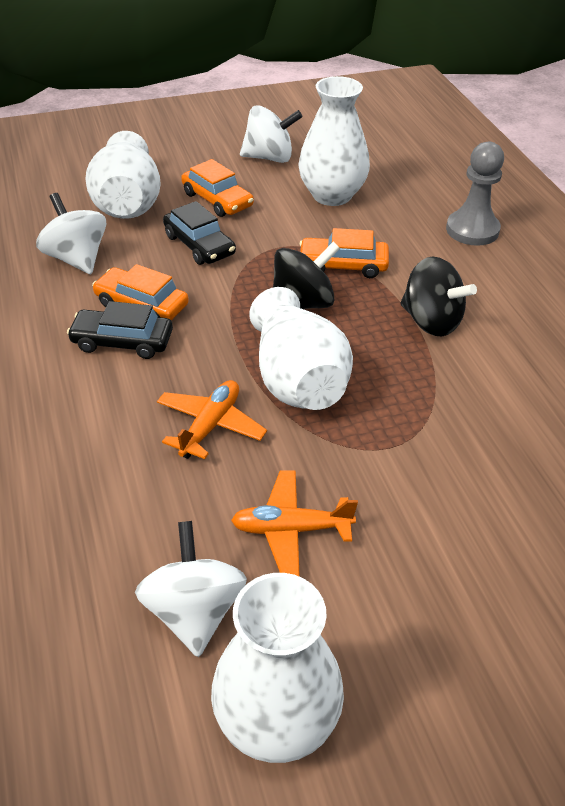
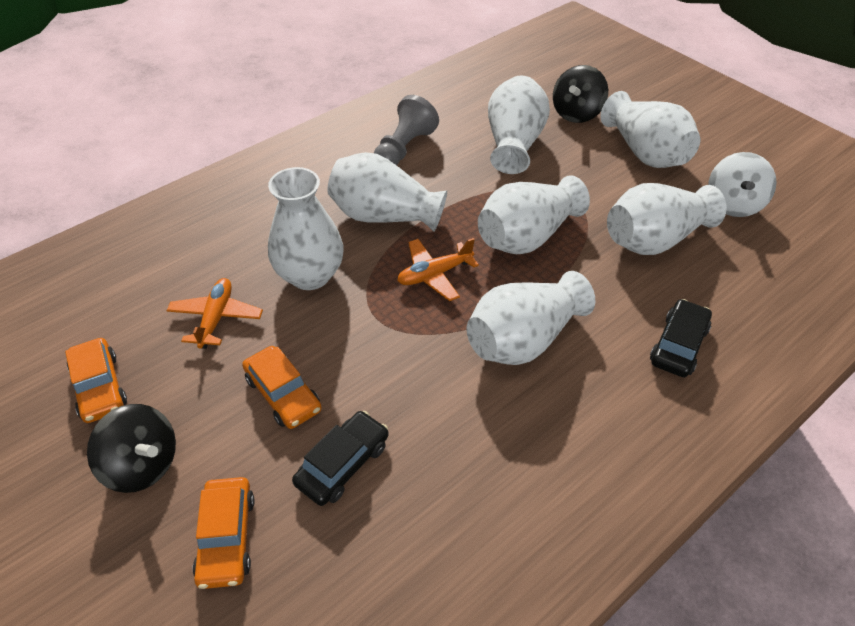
white spinning top: 3 -> 1
white vase: 4 -> 7

